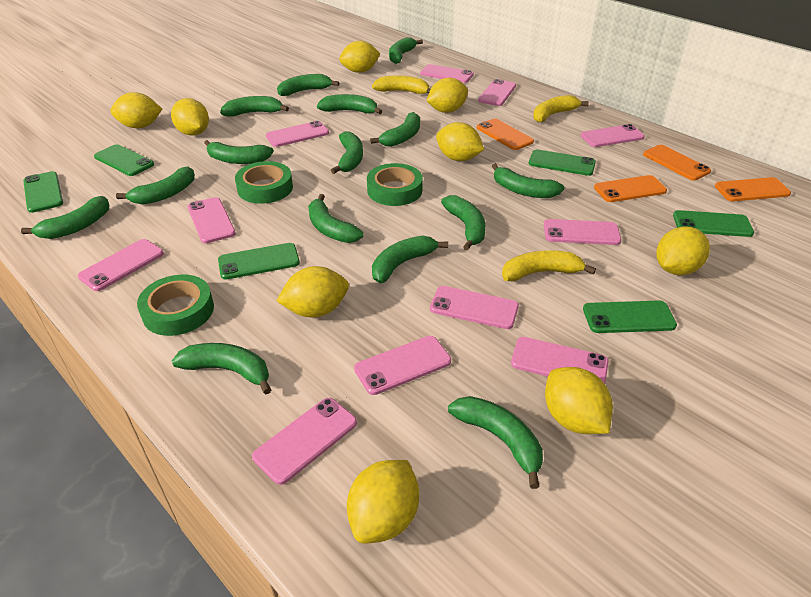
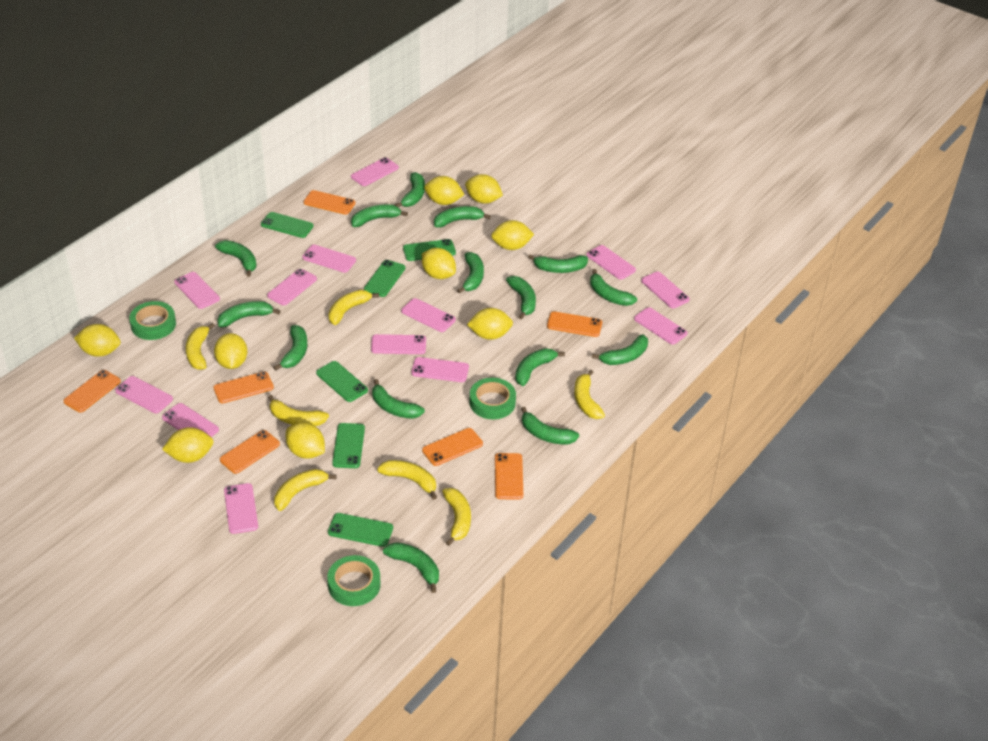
orange phone: 4 -> 7
pink phone: 11 -> 13
yellow banana: 3 -> 7

